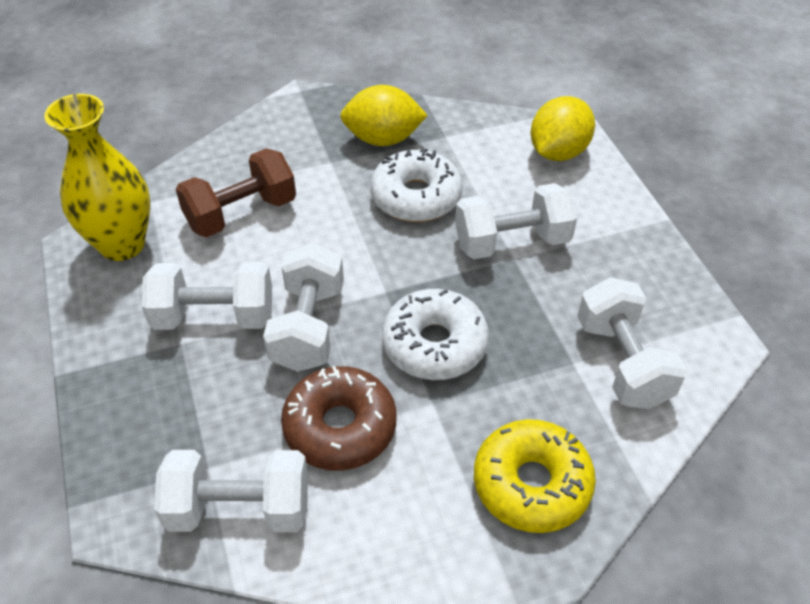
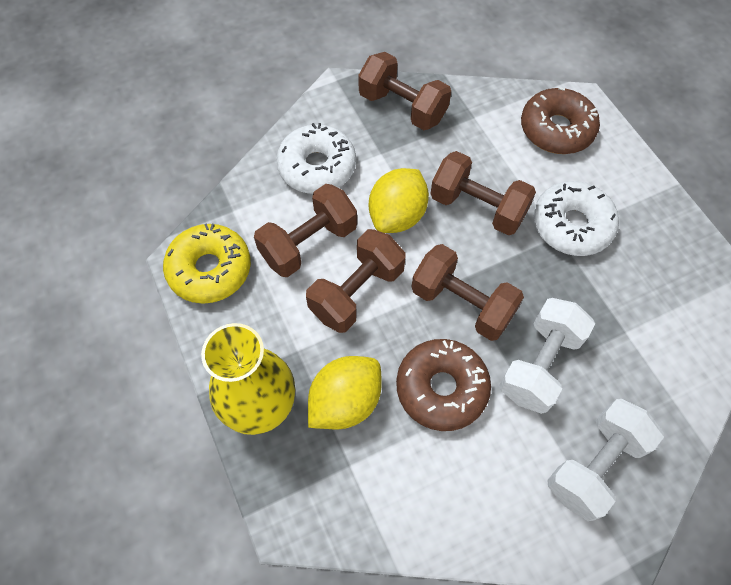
brown donut: 1 -> 2
brown dumbbell: 1 -> 5
white dumbbell: 5 -> 2

